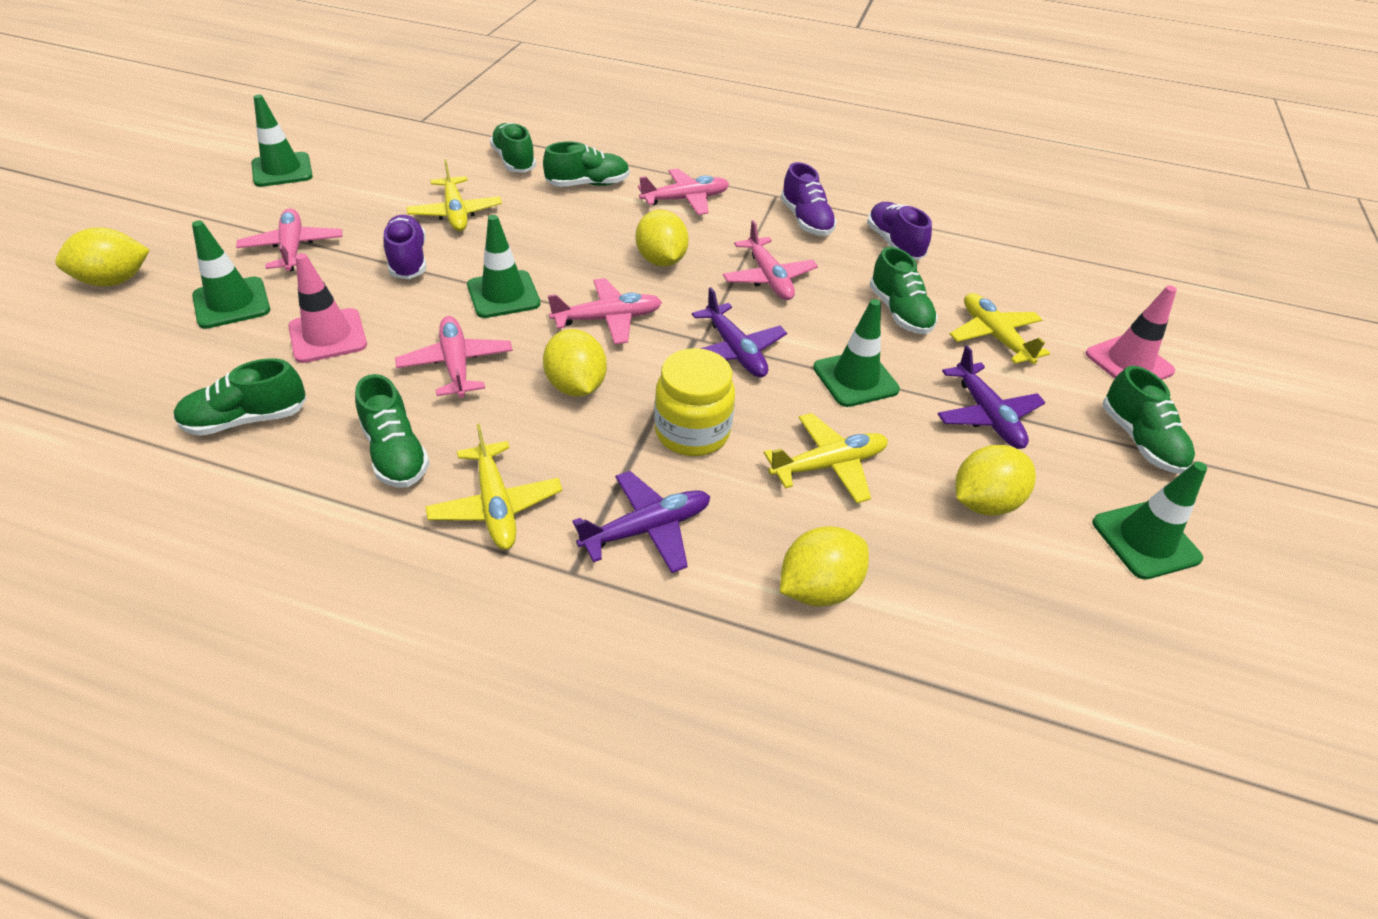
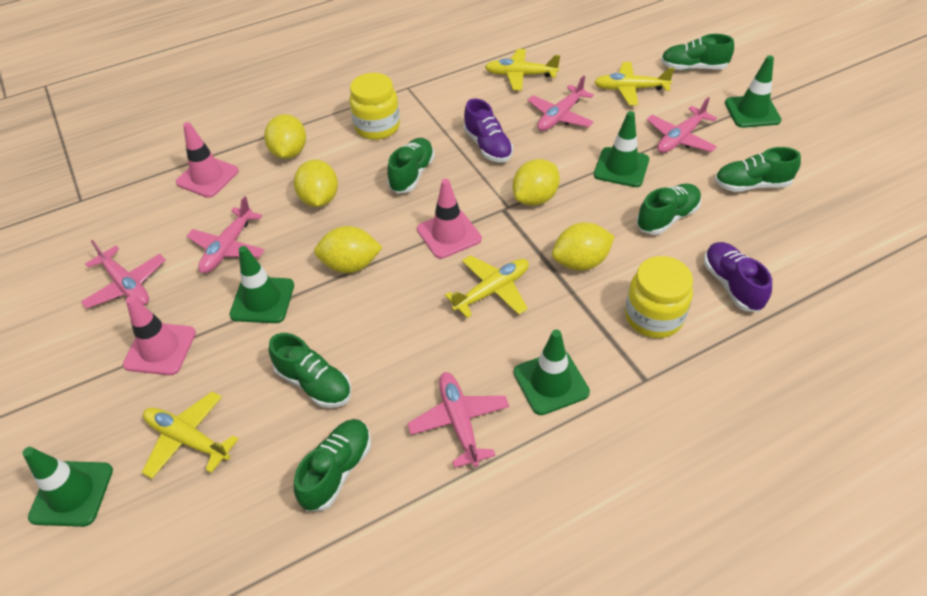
pink traffic cone: 2 -> 3
purple plane: 3 -> 0
purple shoe: 3 -> 2
yellow jar: 1 -> 2

